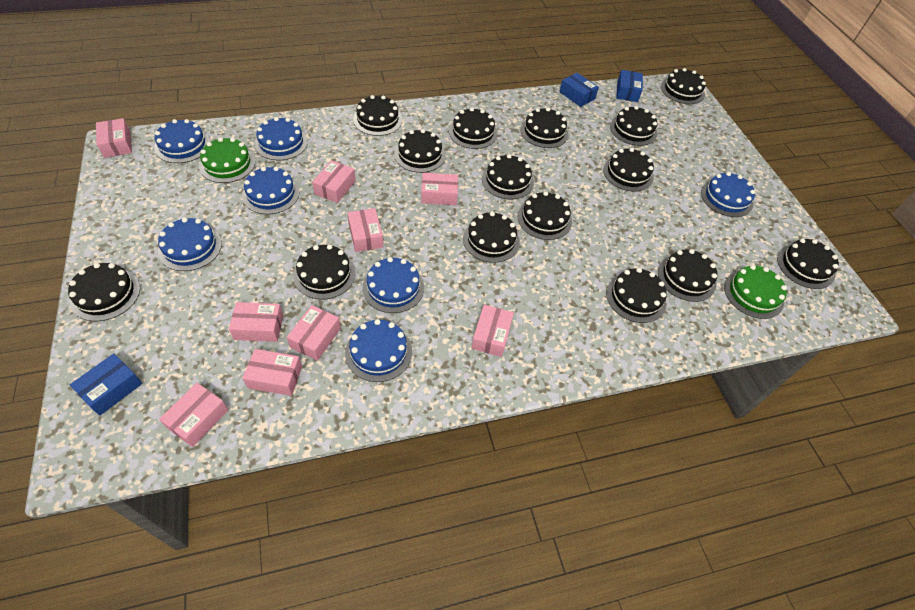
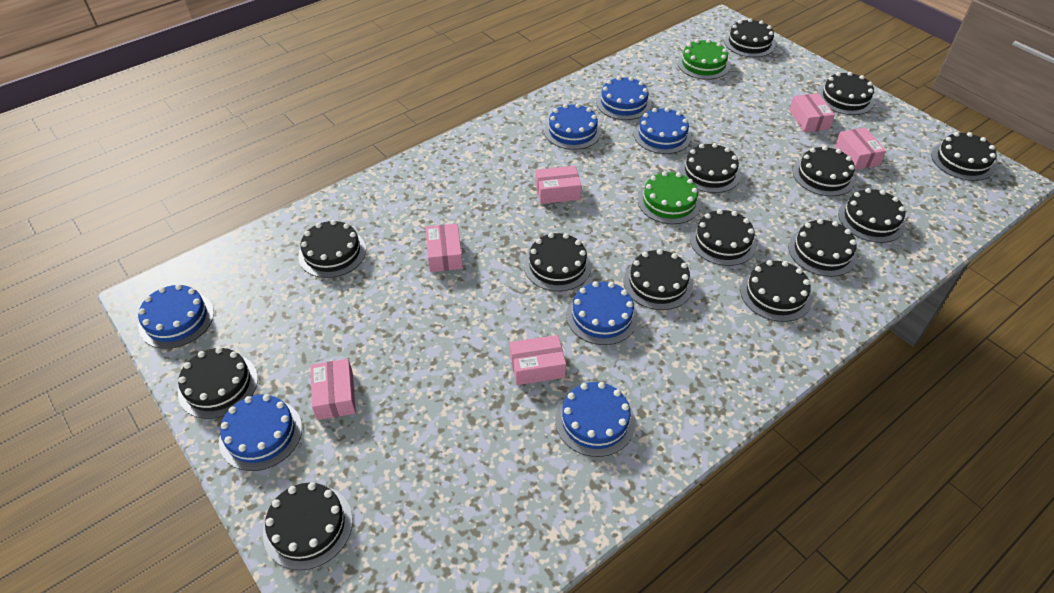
black cake: 15 -> 14
blue box: 3 -> 0
pink box: 9 -> 6

